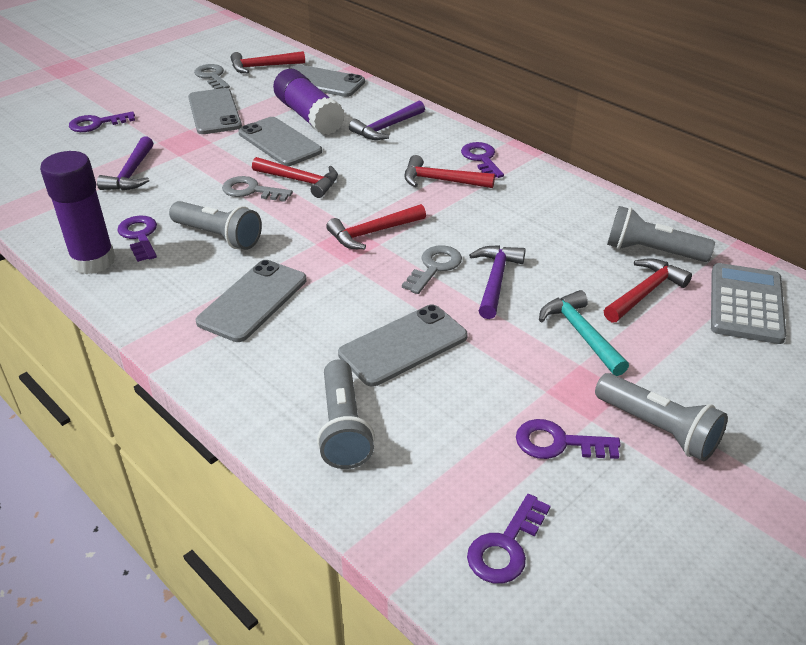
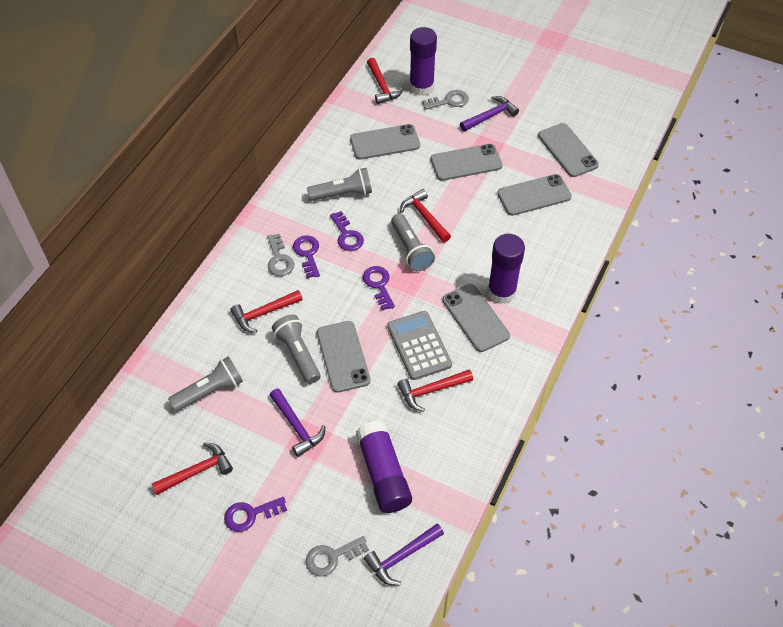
grey phone: 5 -> 6
purple glue stick: 2 -> 3
purple key: 5 -> 4
turquoise hammer: 1 -> 0

